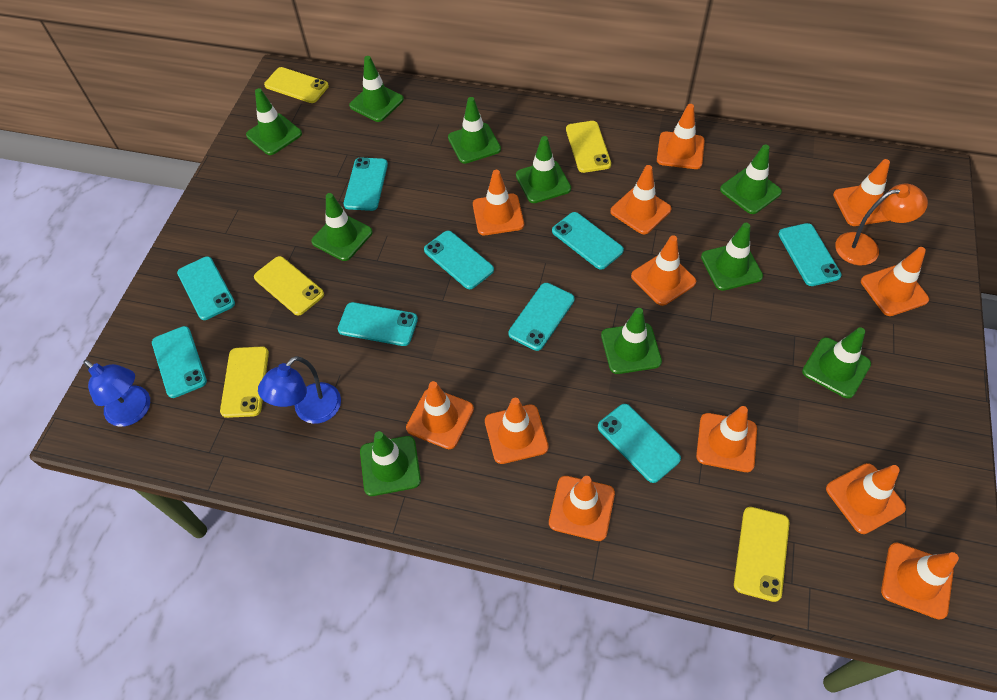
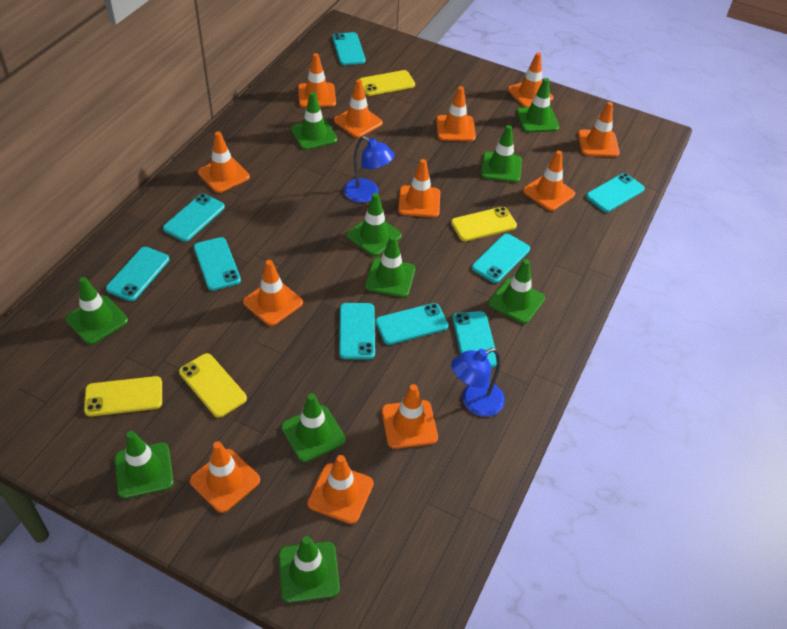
orange lamp: 1 -> 0
yellow phone: 5 -> 4

